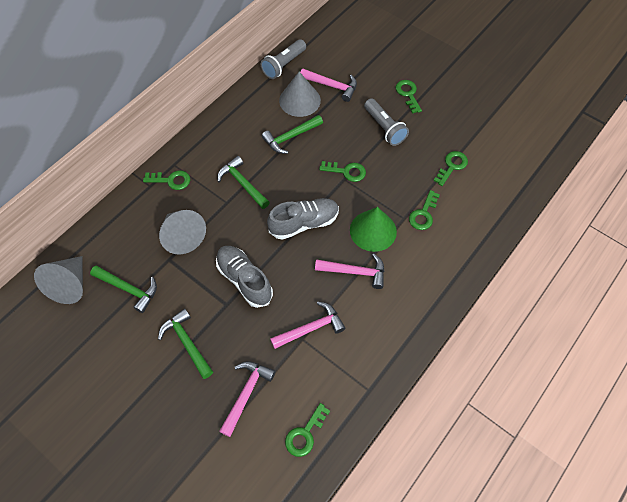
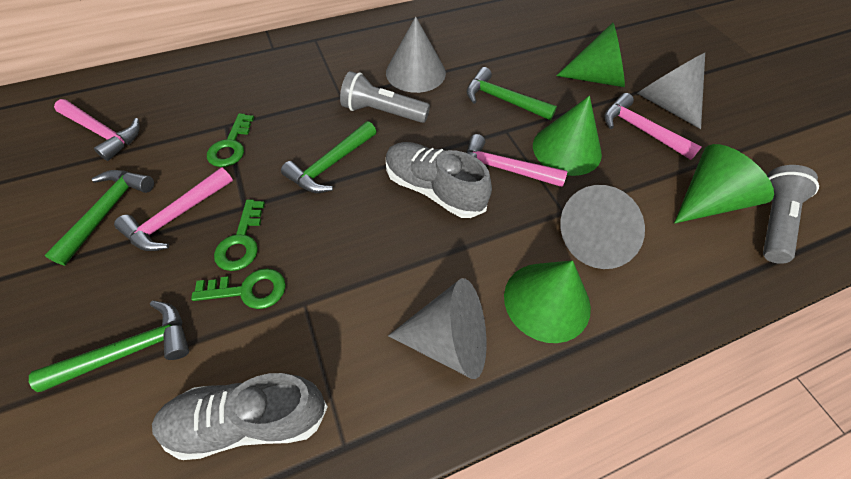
green cone: 1 -> 4
green key: 6 -> 3
grey cone: 3 -> 4

